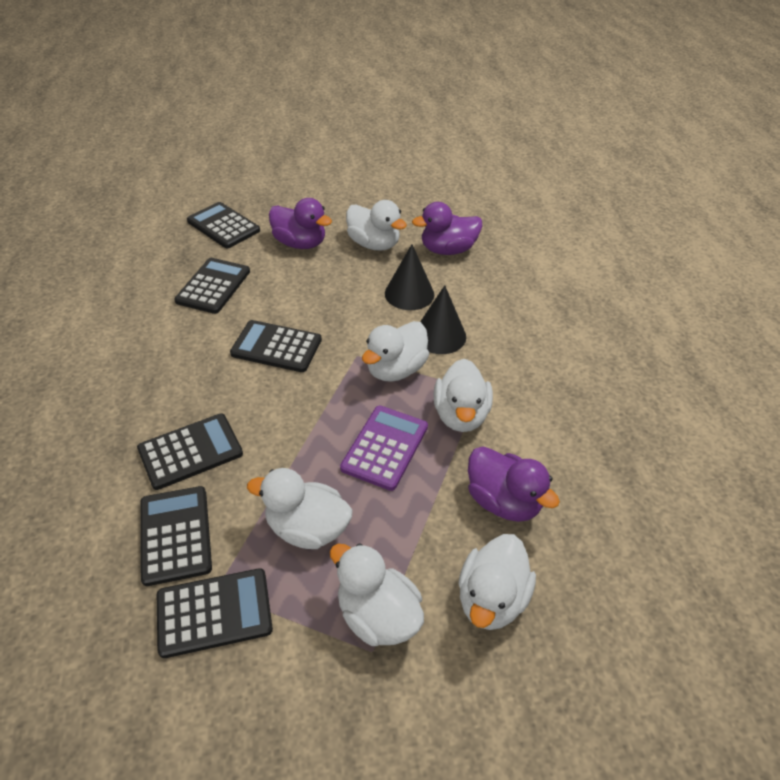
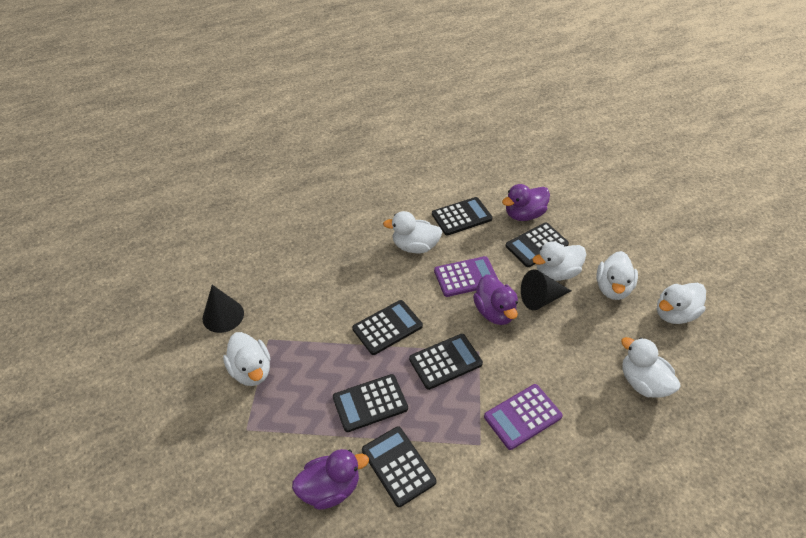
purple calculator: 1 -> 2

